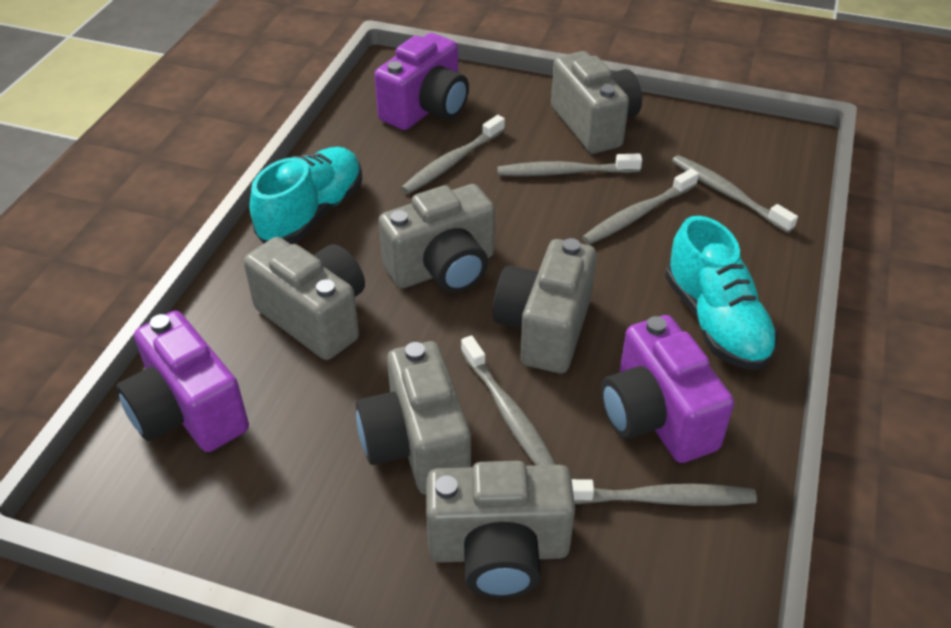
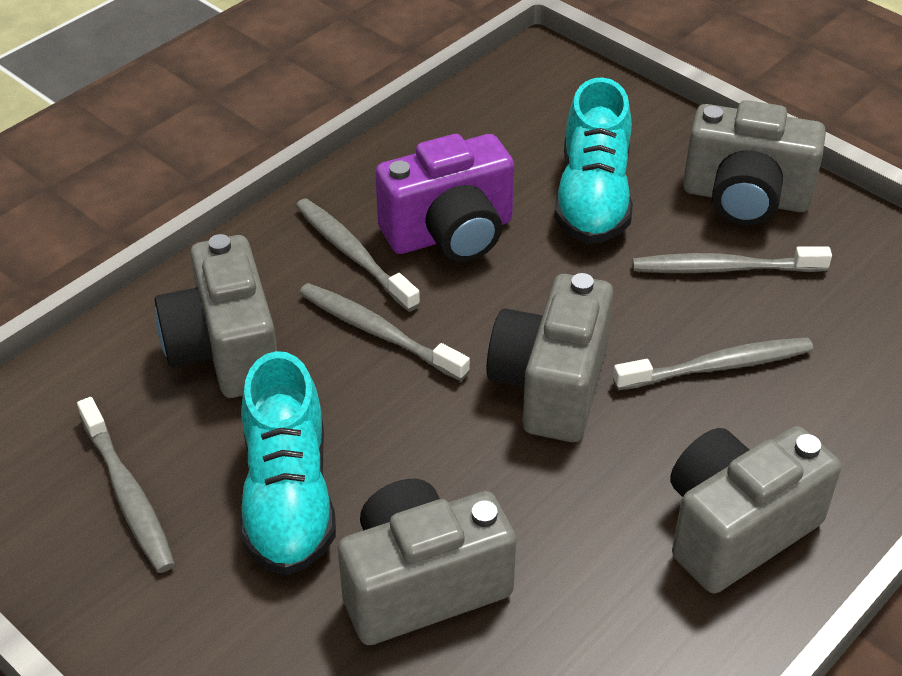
grey camera: 6 -> 5
grey toothbrush: 6 -> 5
purple camera: 3 -> 1

